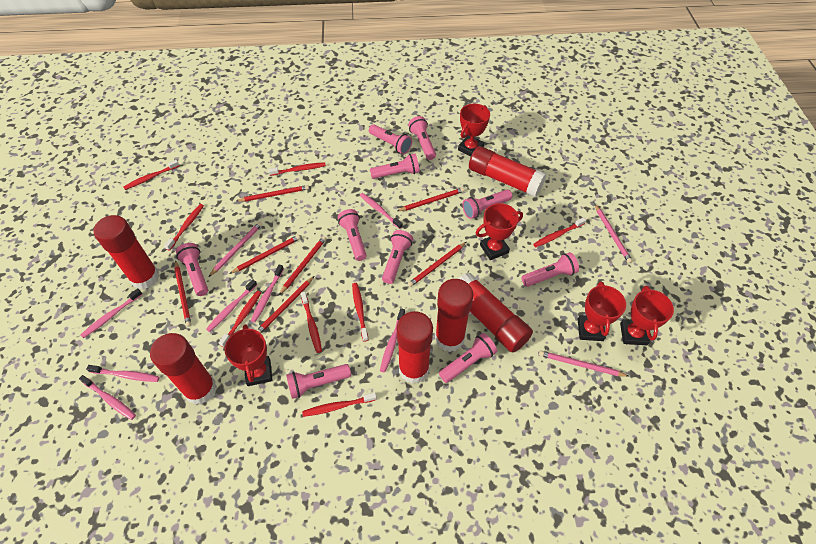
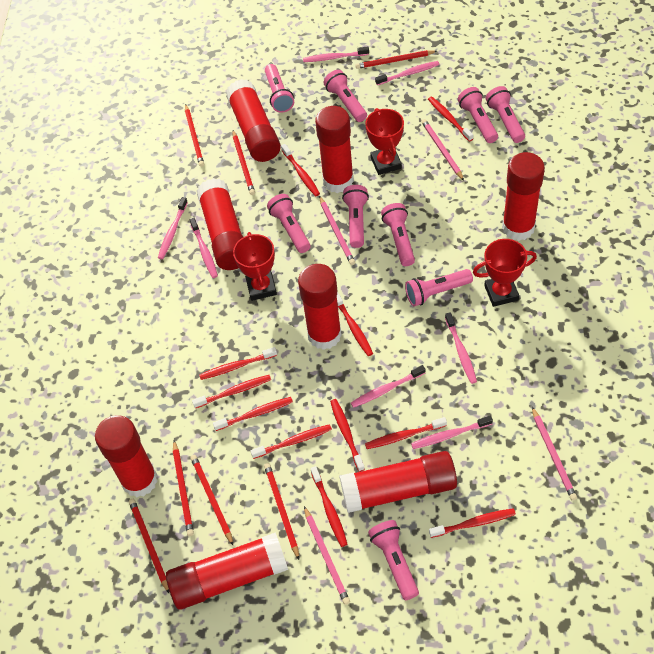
pink flashlight: 10 -> 9
pink pencil: 3 -> 4
red glue stick: 6 -> 8
red toothbrush: 8 -> 11
red trophy: 5 -> 3

